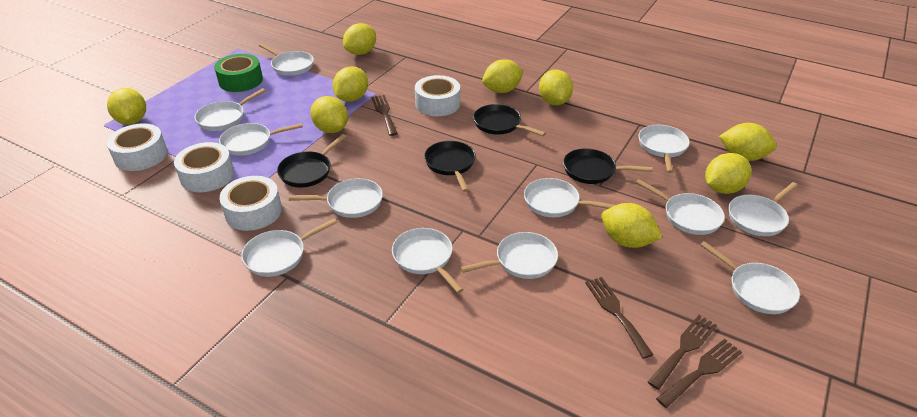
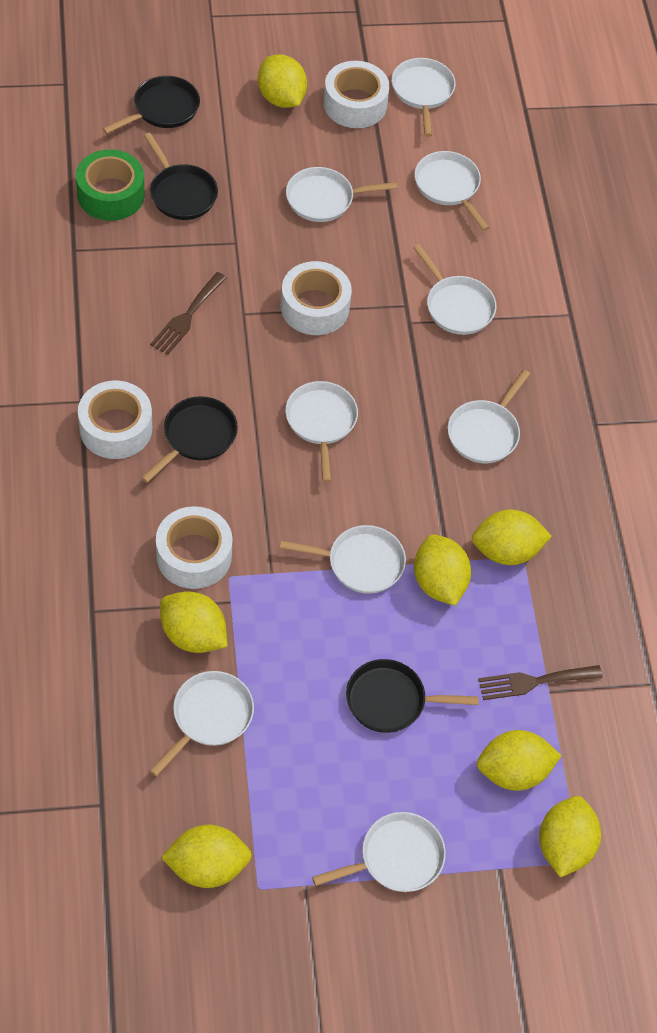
brown fork: 4 -> 2
white pan: 12 -> 9
yellow lemon: 9 -> 7

